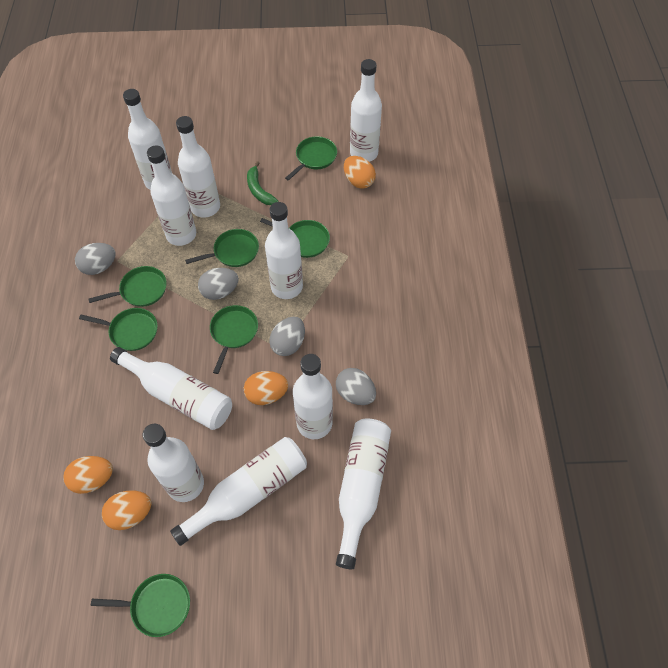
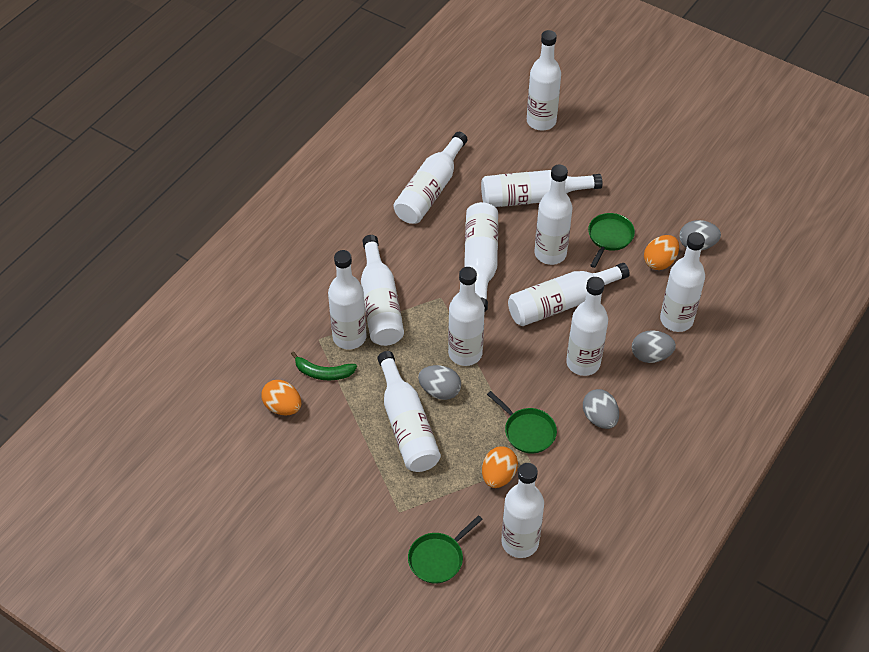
green pan: 7 -> 3
orange egg: 4 -> 3
white bottle: 10 -> 13

